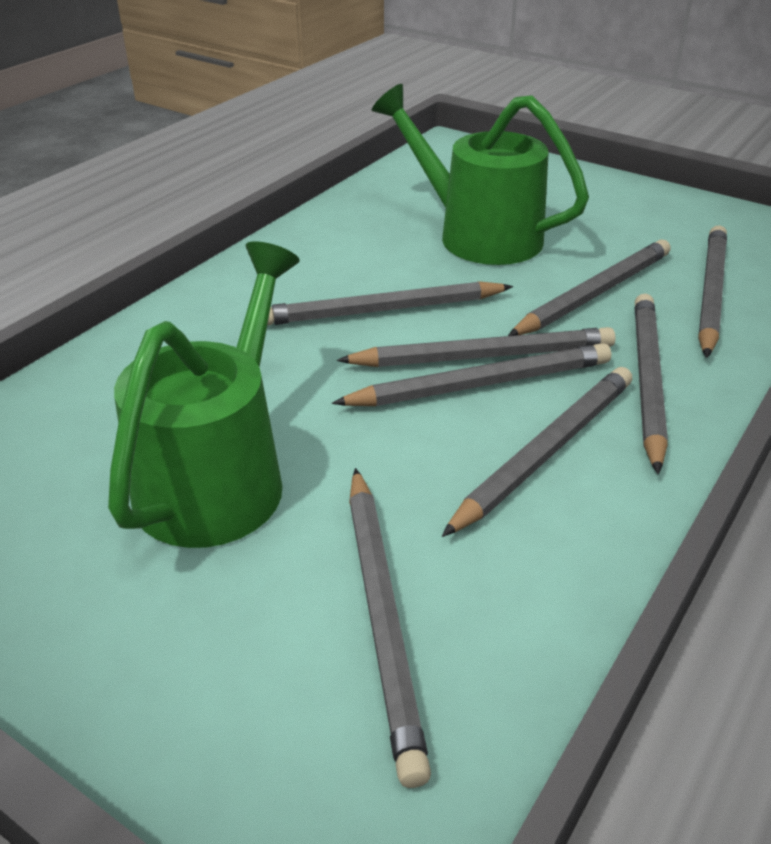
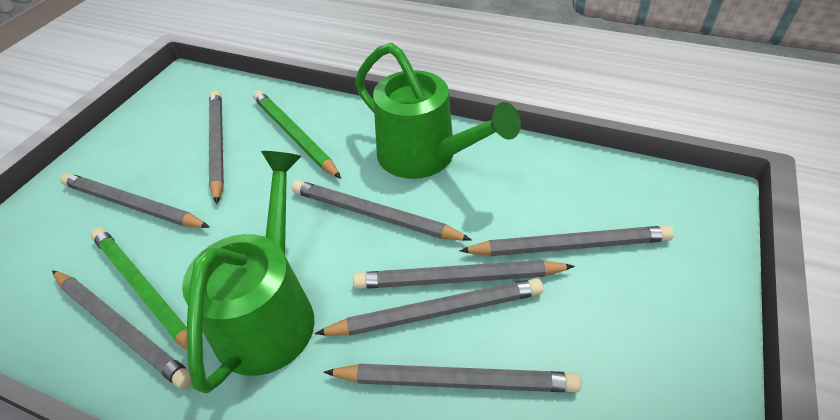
green pencil: 0 -> 2

